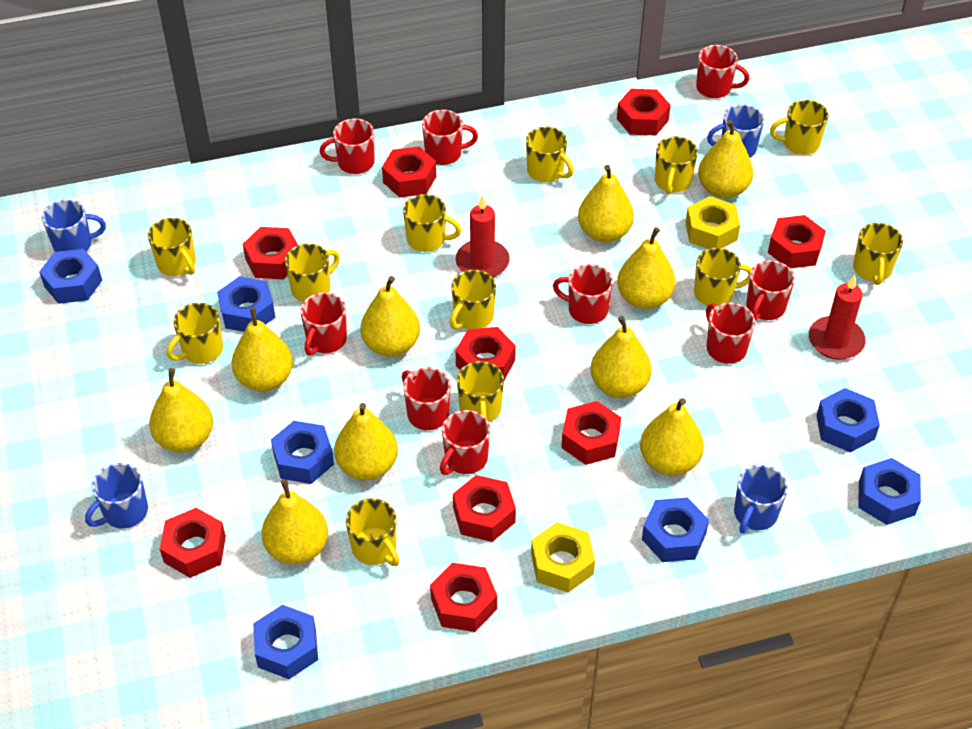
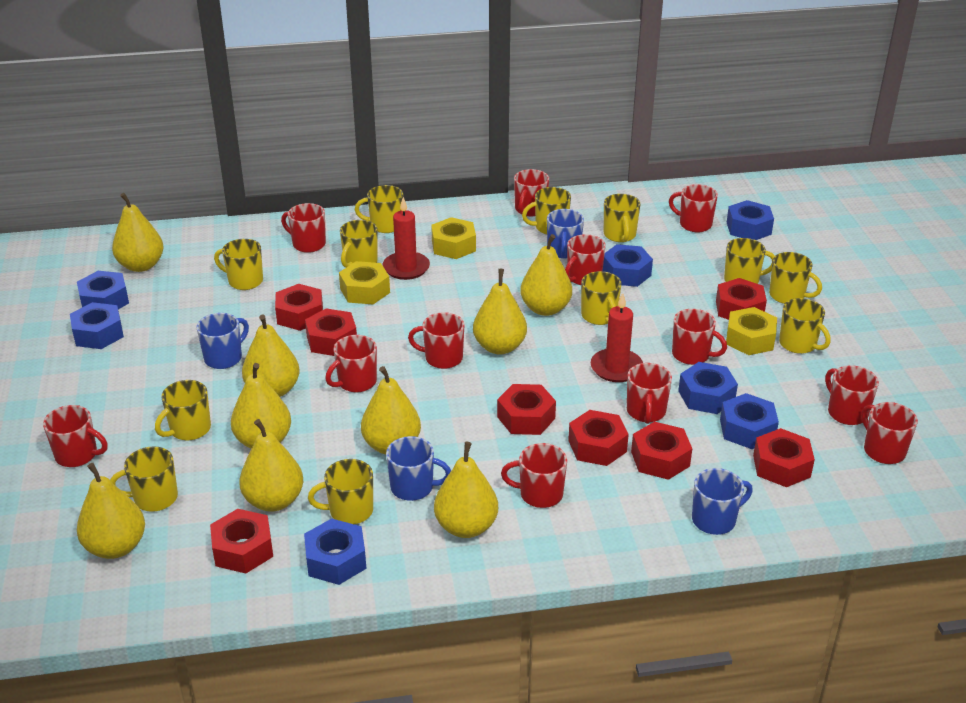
red mug: 9 -> 12
red nut: 9 -> 8
yellow nut: 2 -> 3
yellow pear: 10 -> 9

